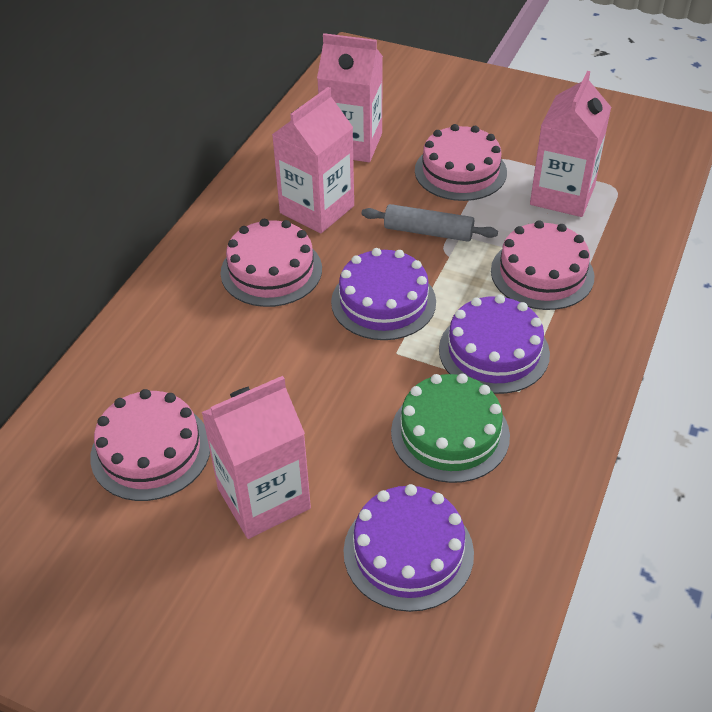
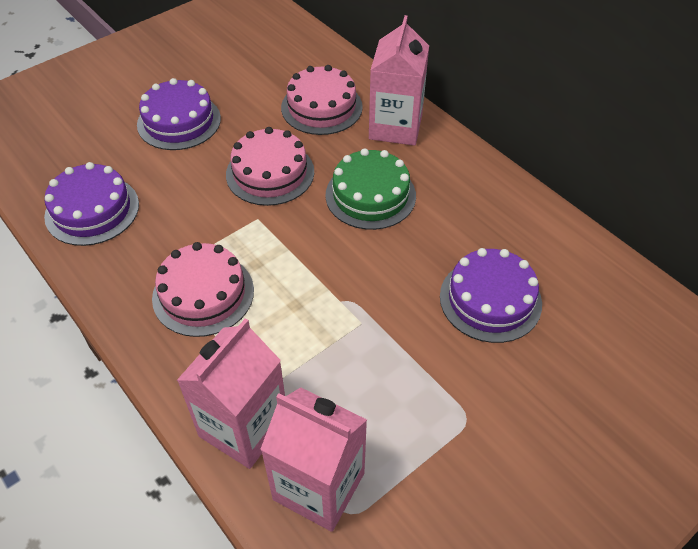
grey rolling pin: 1 -> 0
pink cake: 4 -> 3
pink carton: 4 -> 3

